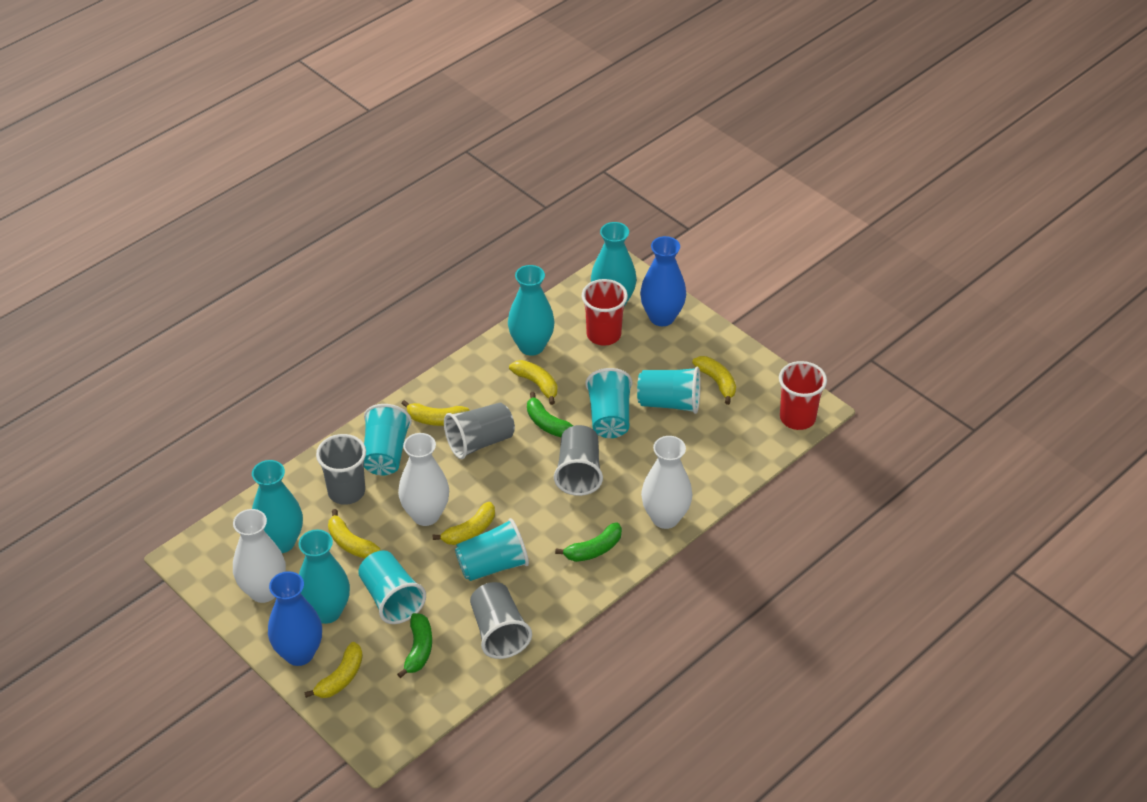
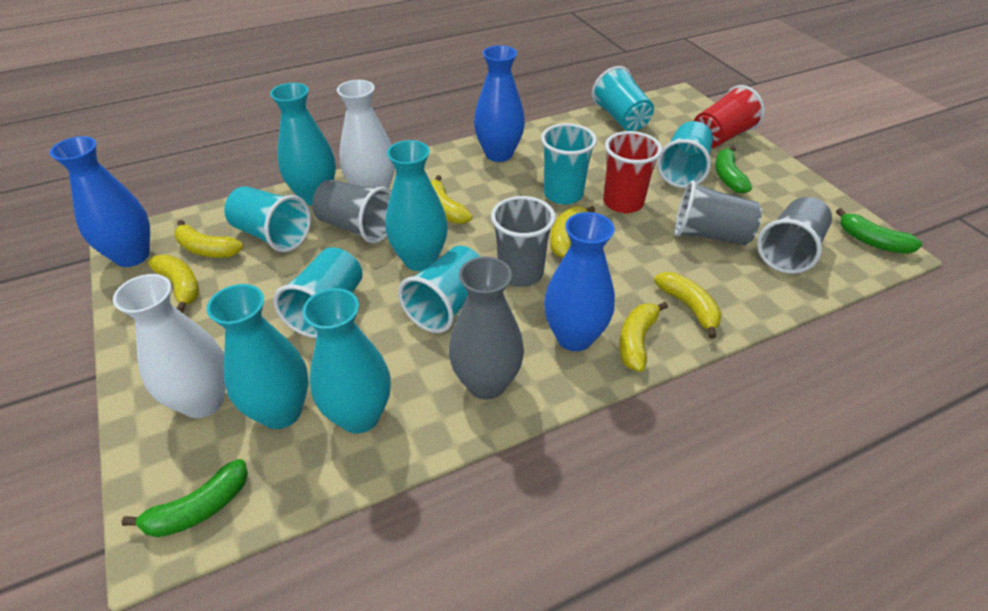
blue vase: 2 -> 3
grey vase: 0 -> 1
turquoise cup: 5 -> 6
white vase: 3 -> 2

